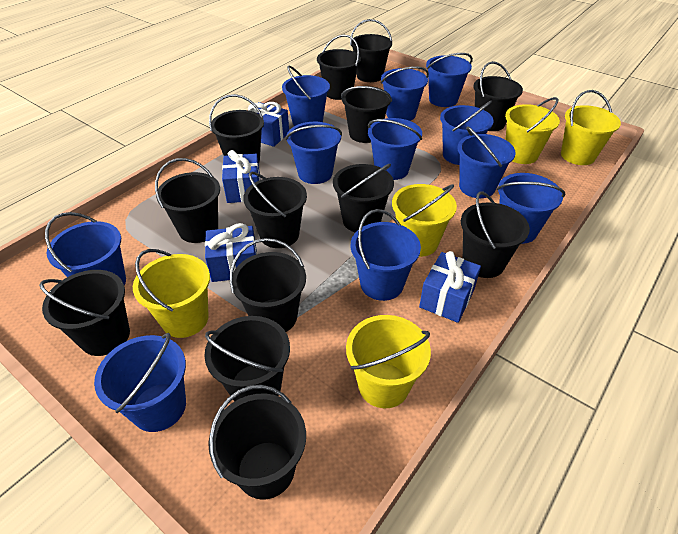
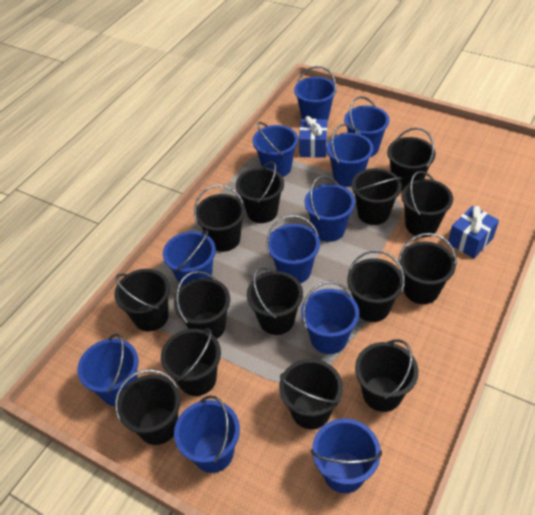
black bucket: 13 -> 14
blue gift: 4 -> 2
yellow bucket: 5 -> 0

